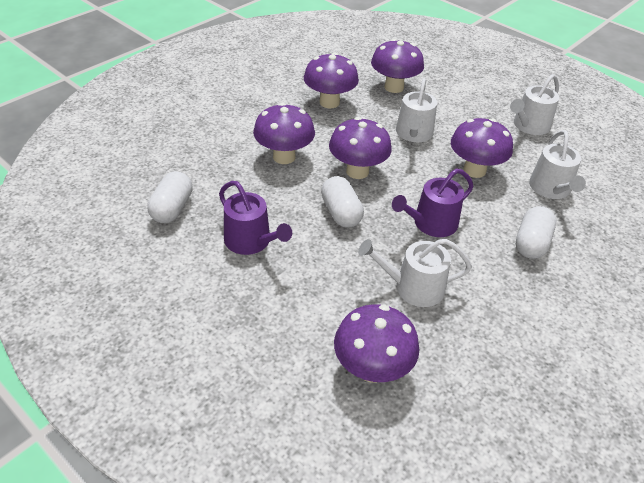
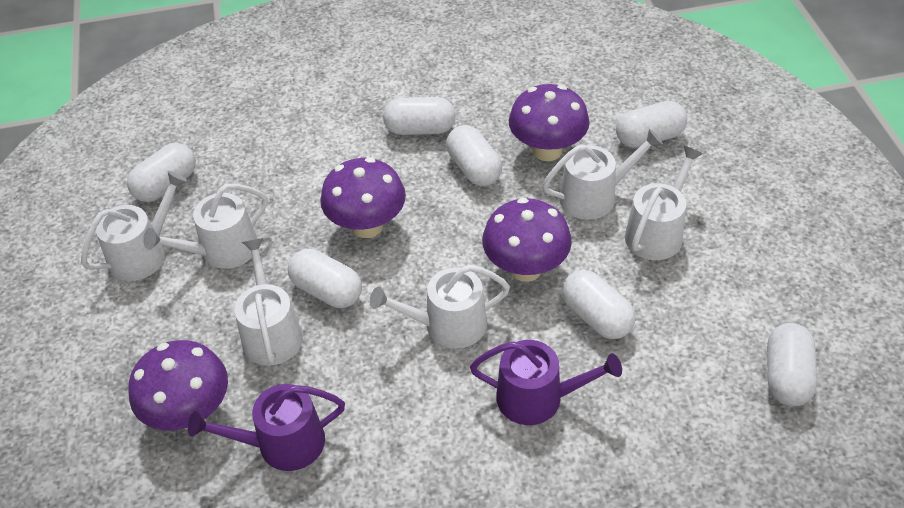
purple mushroom: 6 -> 4
white capsule: 3 -> 7
white watering can: 4 -> 6

